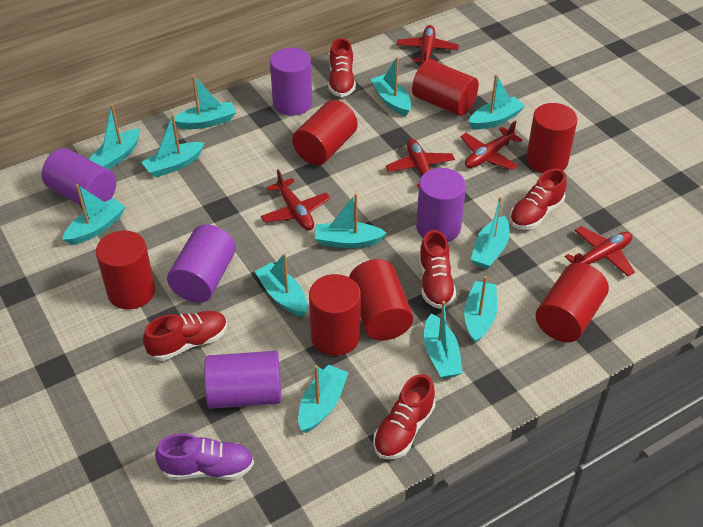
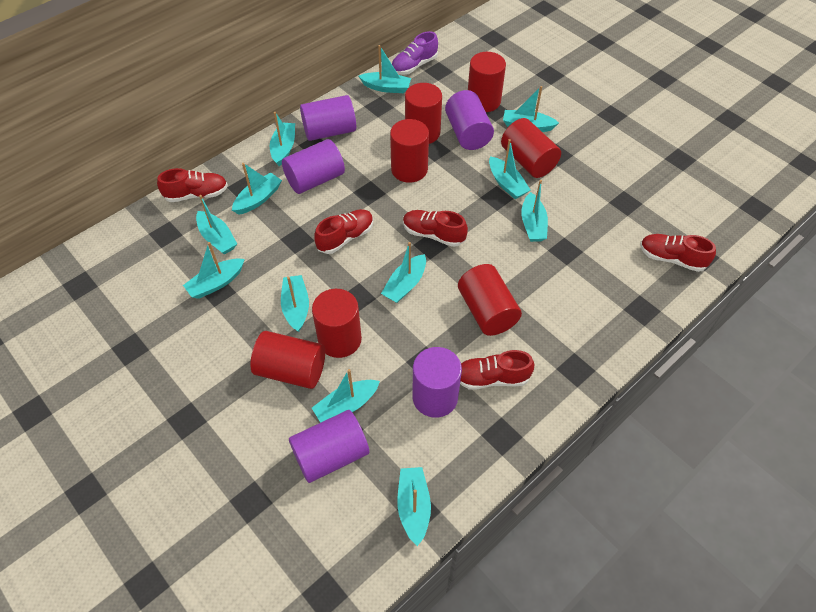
red plane: 5 -> 0

